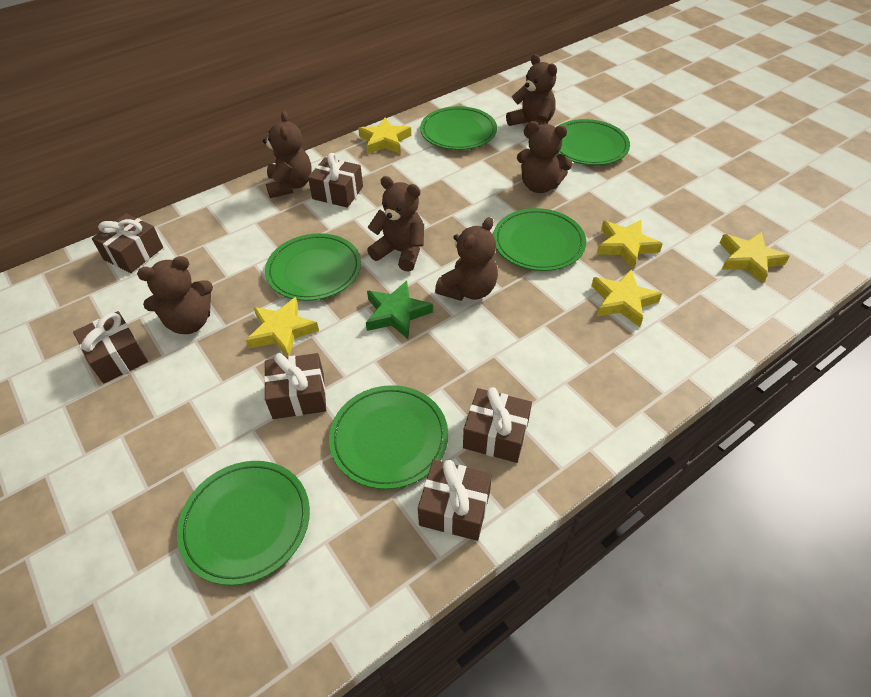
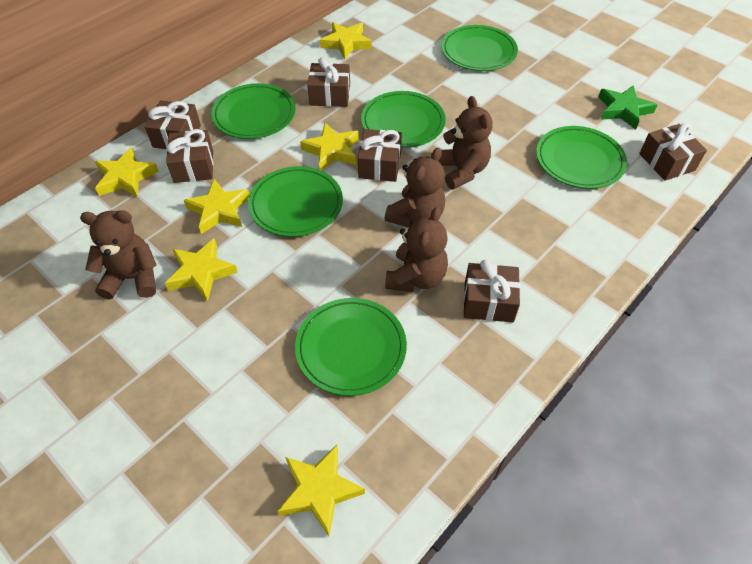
brown teddy bear: 6 -> 4
yellow star: 5 -> 6

